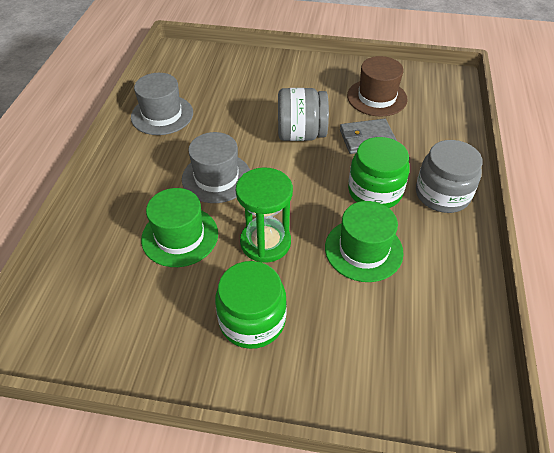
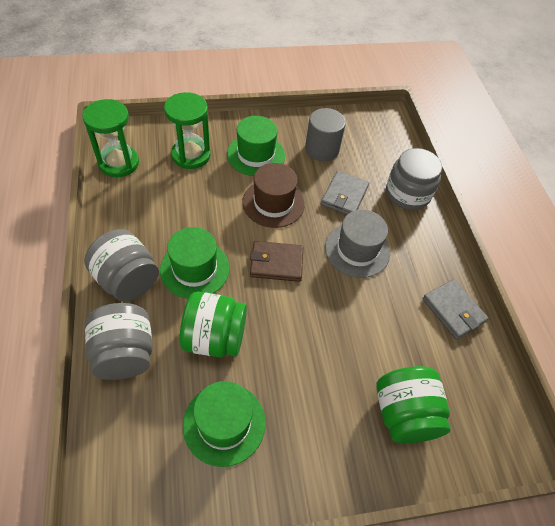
brown wallet: 0 -> 1
green hat: 2 -> 3
green hourglass: 1 -> 2
grey cylinder: 0 -> 1
grey hat: 2 -> 1
grey jar: 2 -> 3
grey wallet: 1 -> 2

